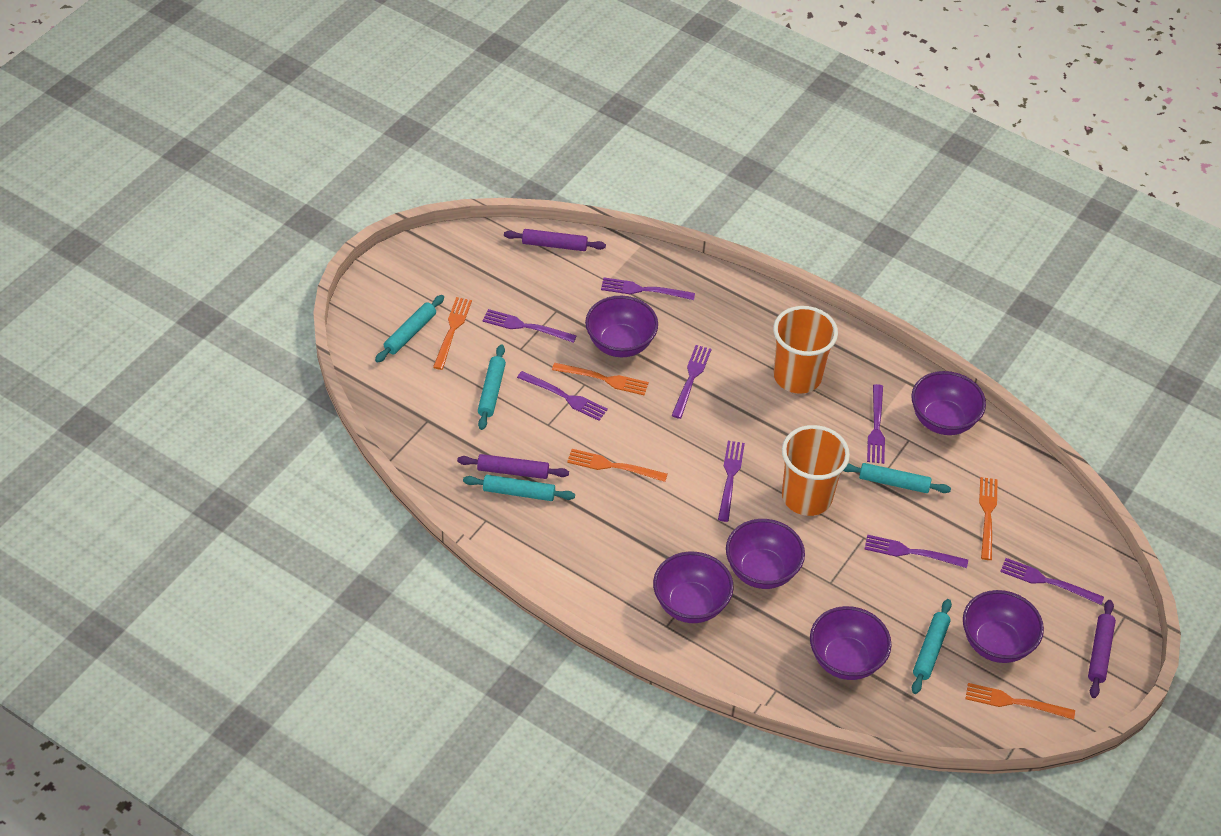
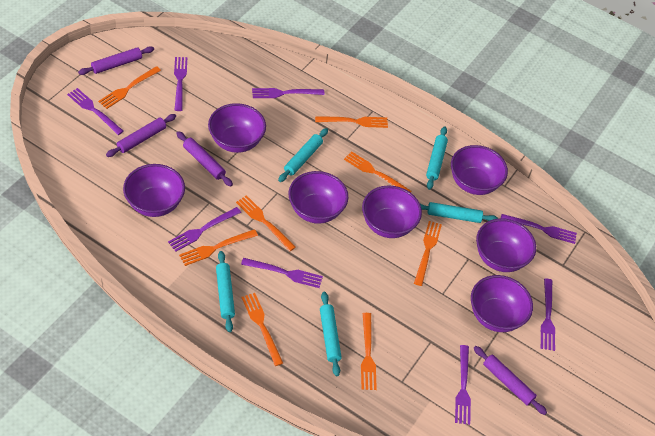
orange cup: 2 -> 0
orange fork: 5 -> 8
purple bowl: 6 -> 7
purple rolling pin: 3 -> 4

